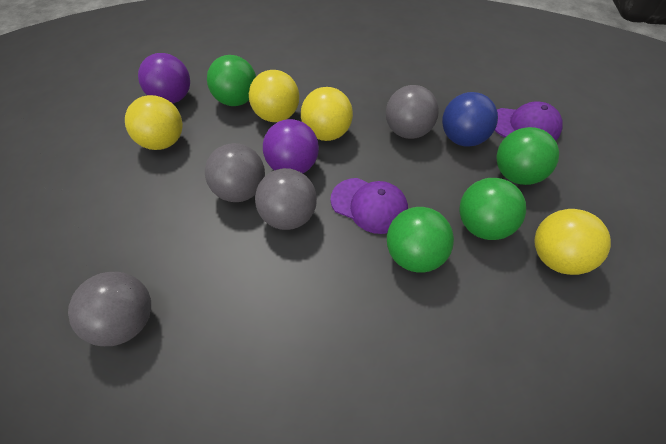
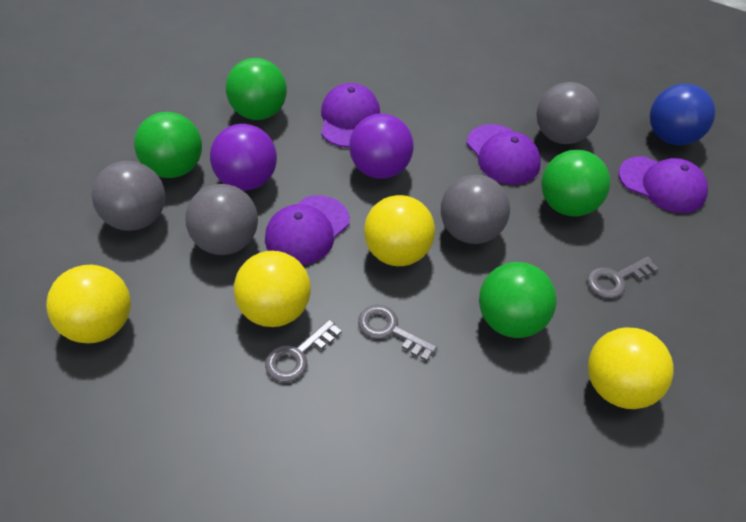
grey key: 0 -> 3
purple cap: 2 -> 4

